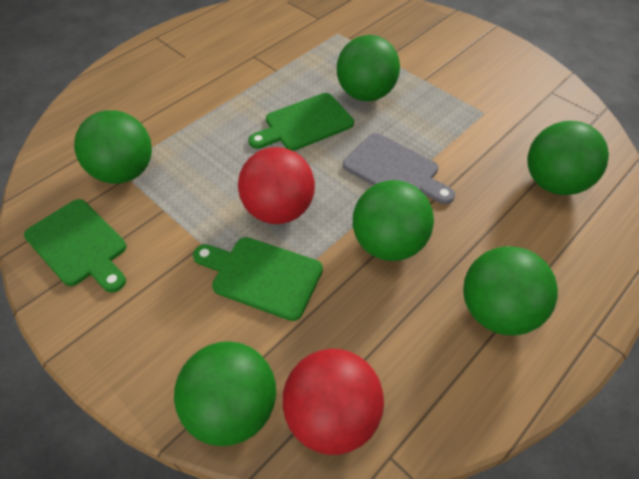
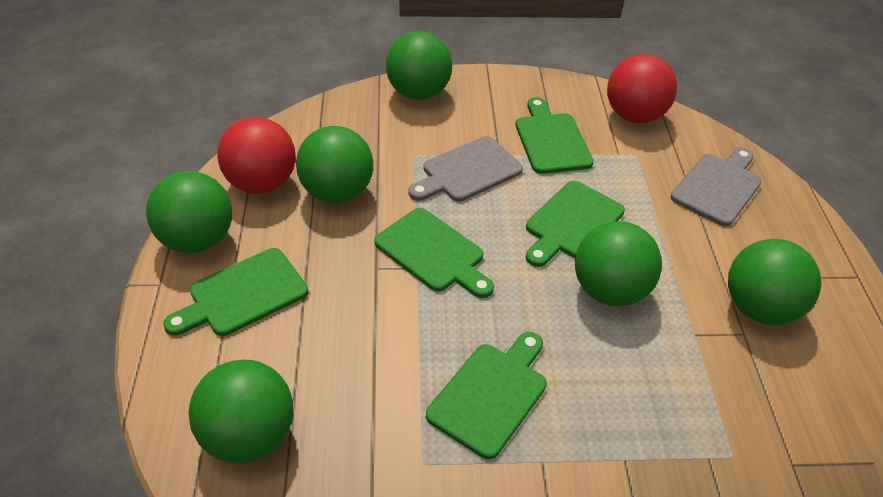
green cutting board: 3 -> 5
grey cutting board: 1 -> 2

